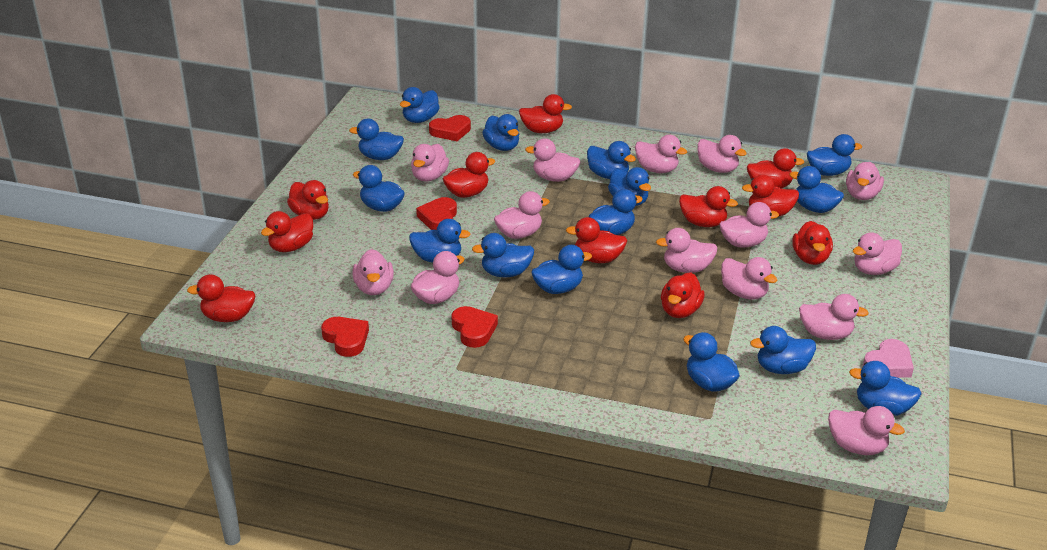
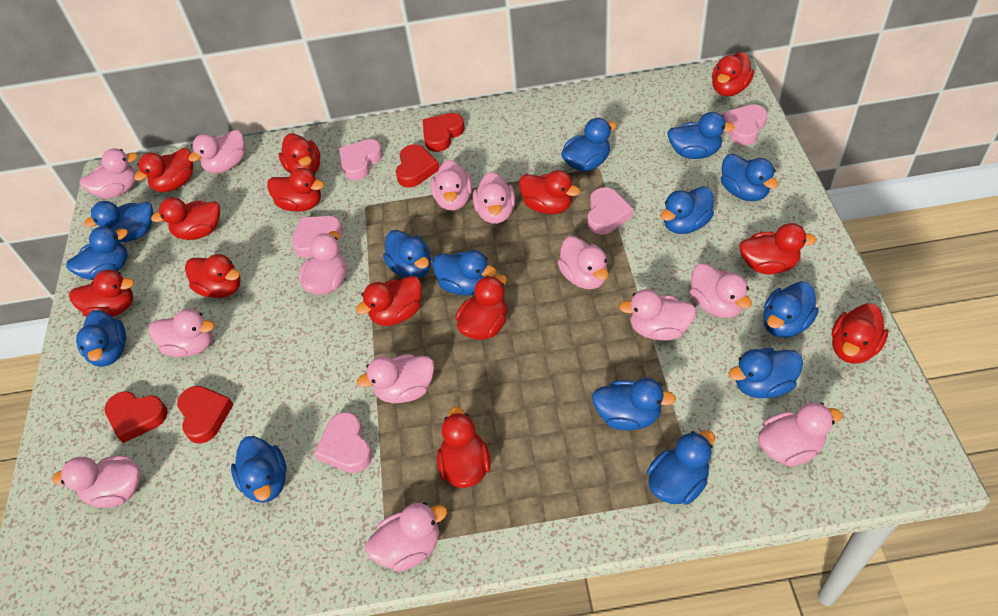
blue duck: 15 -> 14
pink duck: 14 -> 13
pink heart: 1 -> 5
red duck: 11 -> 13

